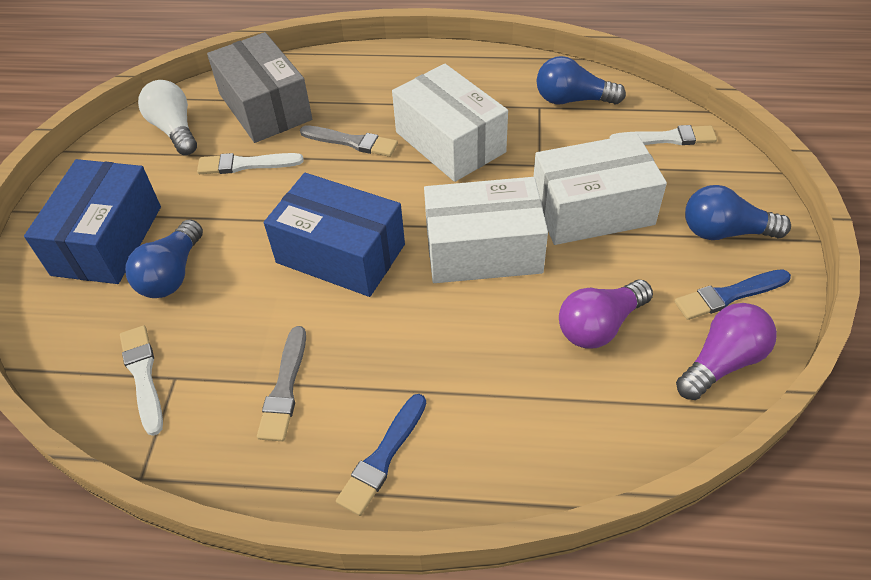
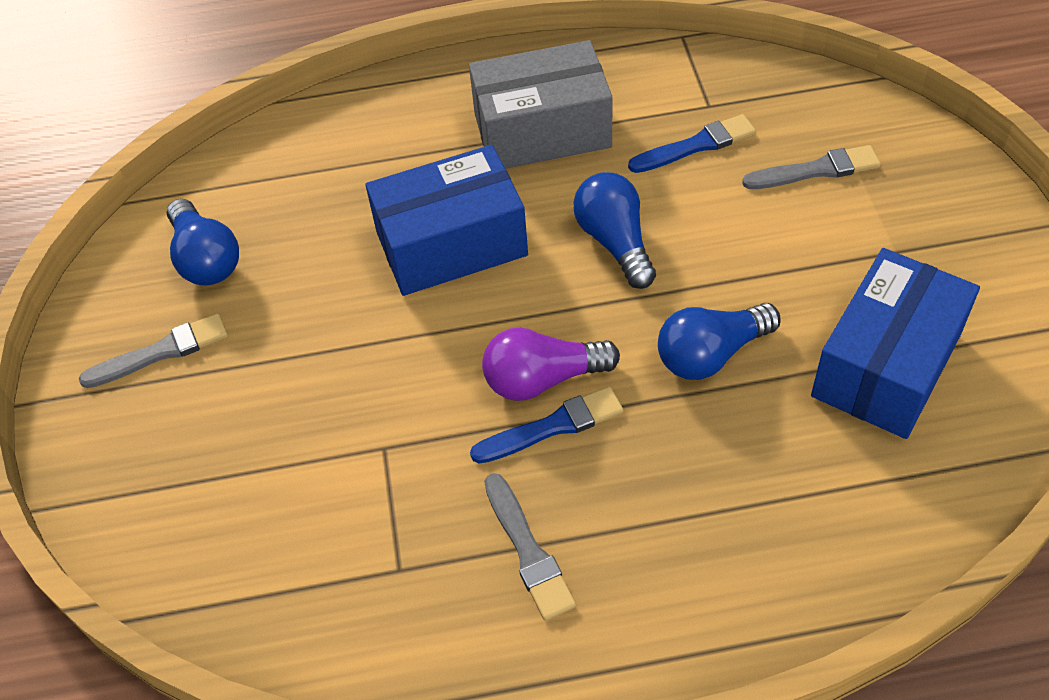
grey brush: 2 -> 3
purple light bulb: 2 -> 1
white box: 3 -> 0
white brush: 3 -> 0
white light bulb: 1 -> 0

